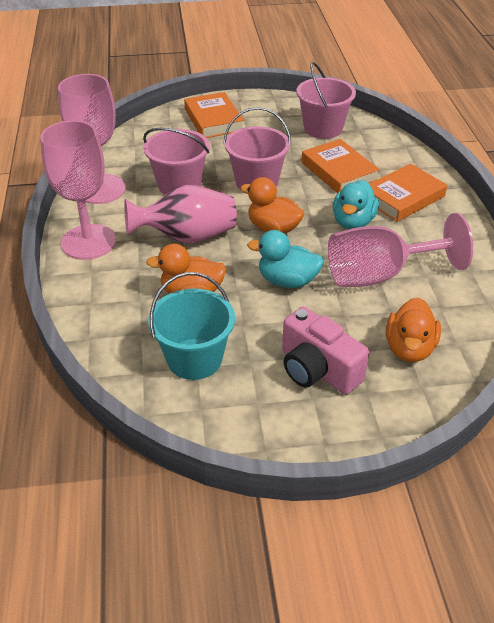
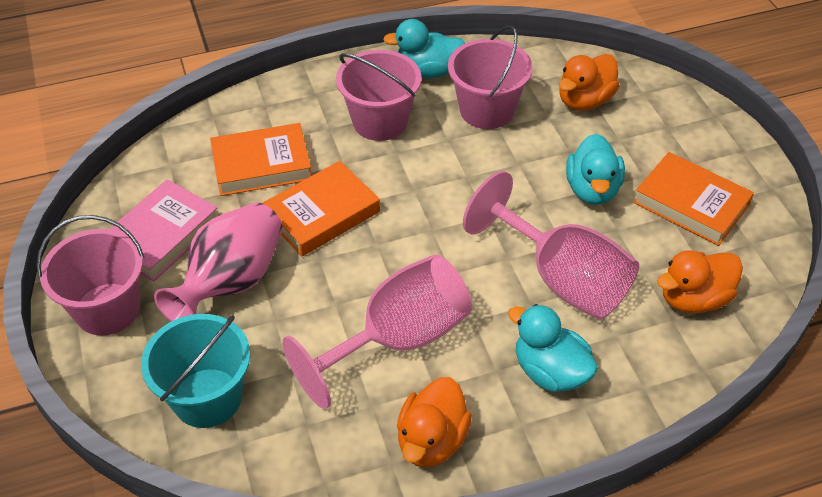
pink book: 0 -> 1
pink camera: 1 -> 0
pink goblet: 3 -> 2
turquoise duck: 2 -> 3

